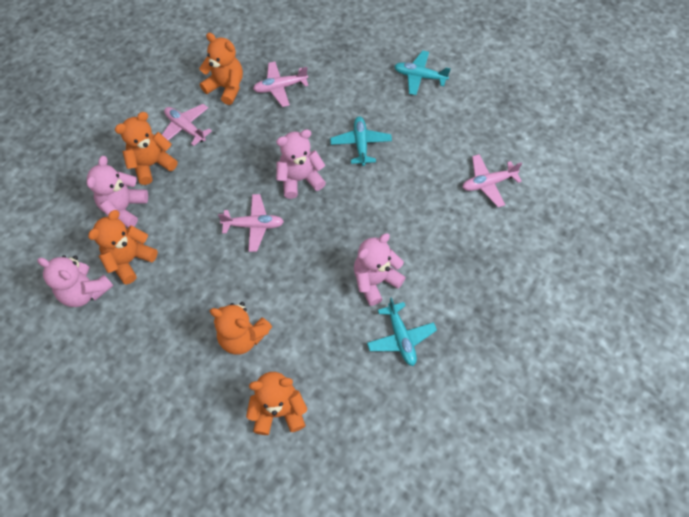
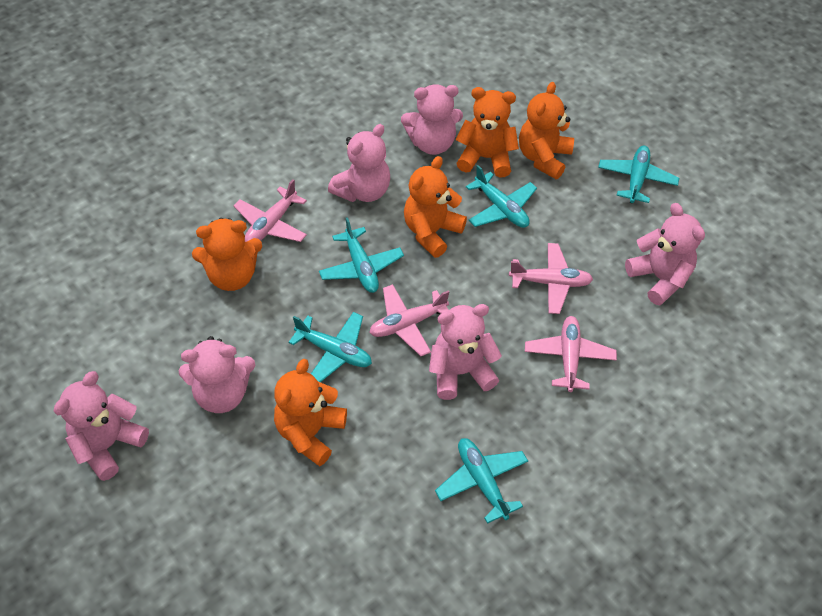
pink teddy bear: 4 -> 6
turquoise plane: 3 -> 5

